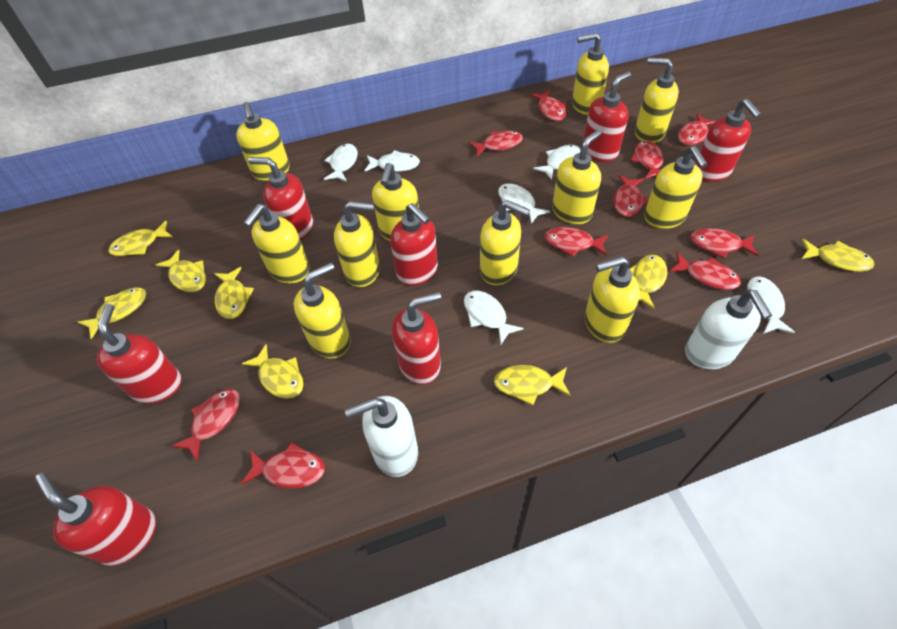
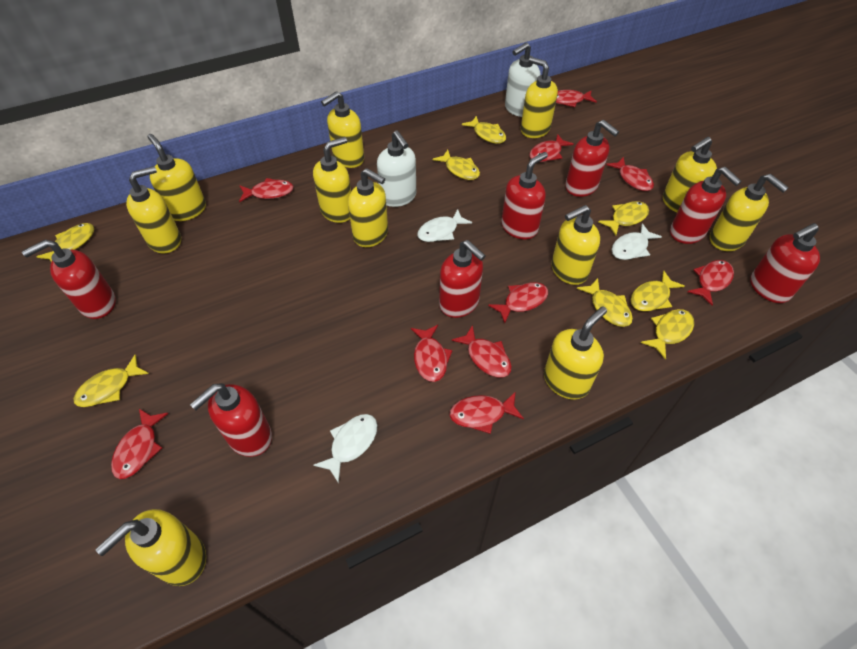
white fish: 6 -> 3

